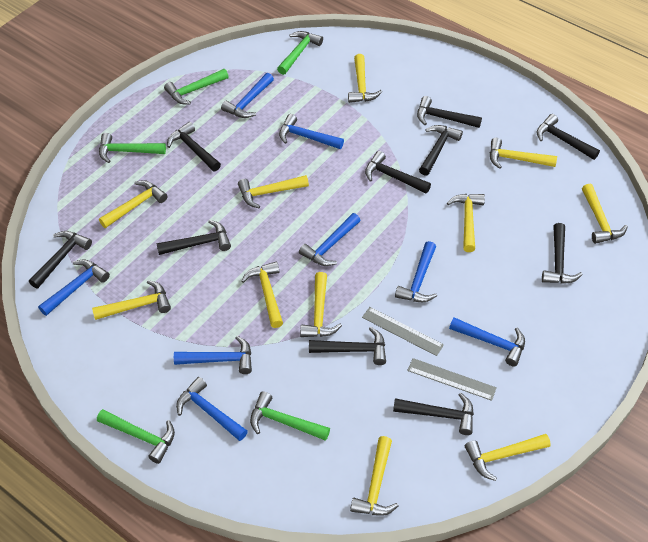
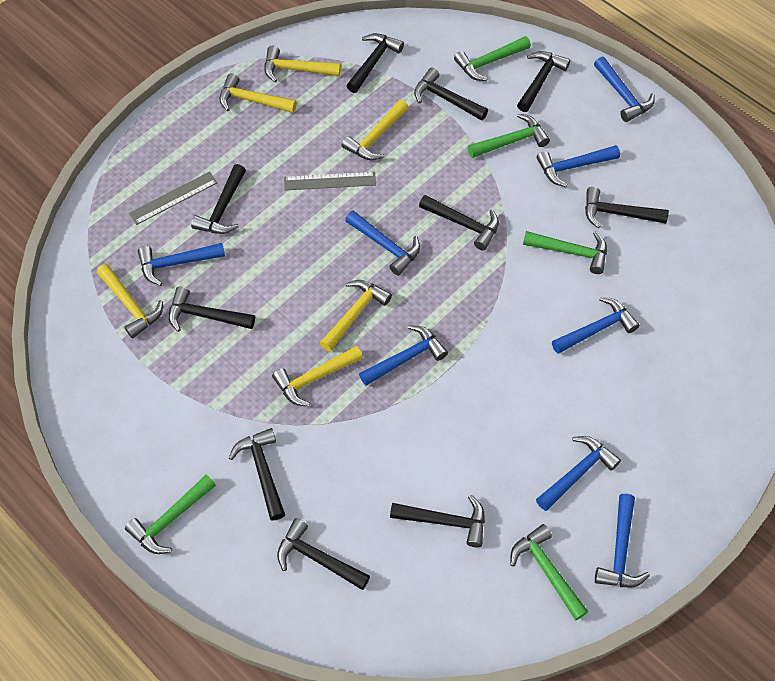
yellow hammer: 11 -> 6

